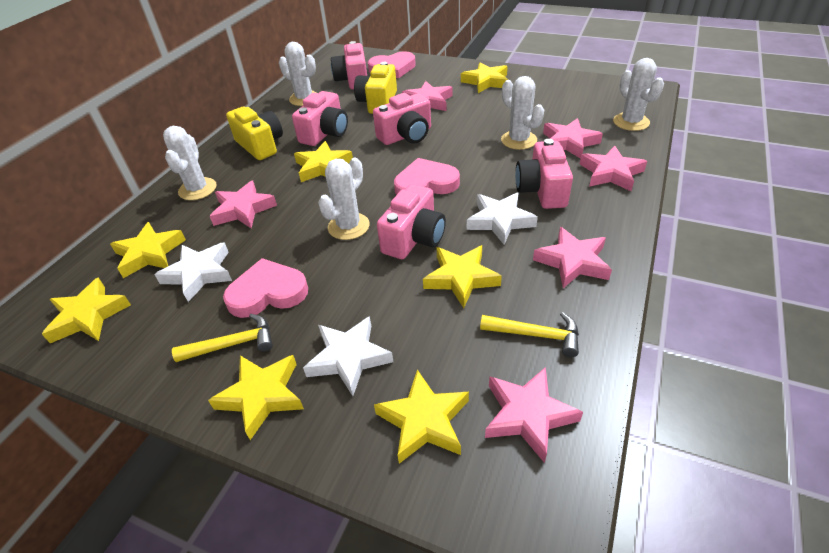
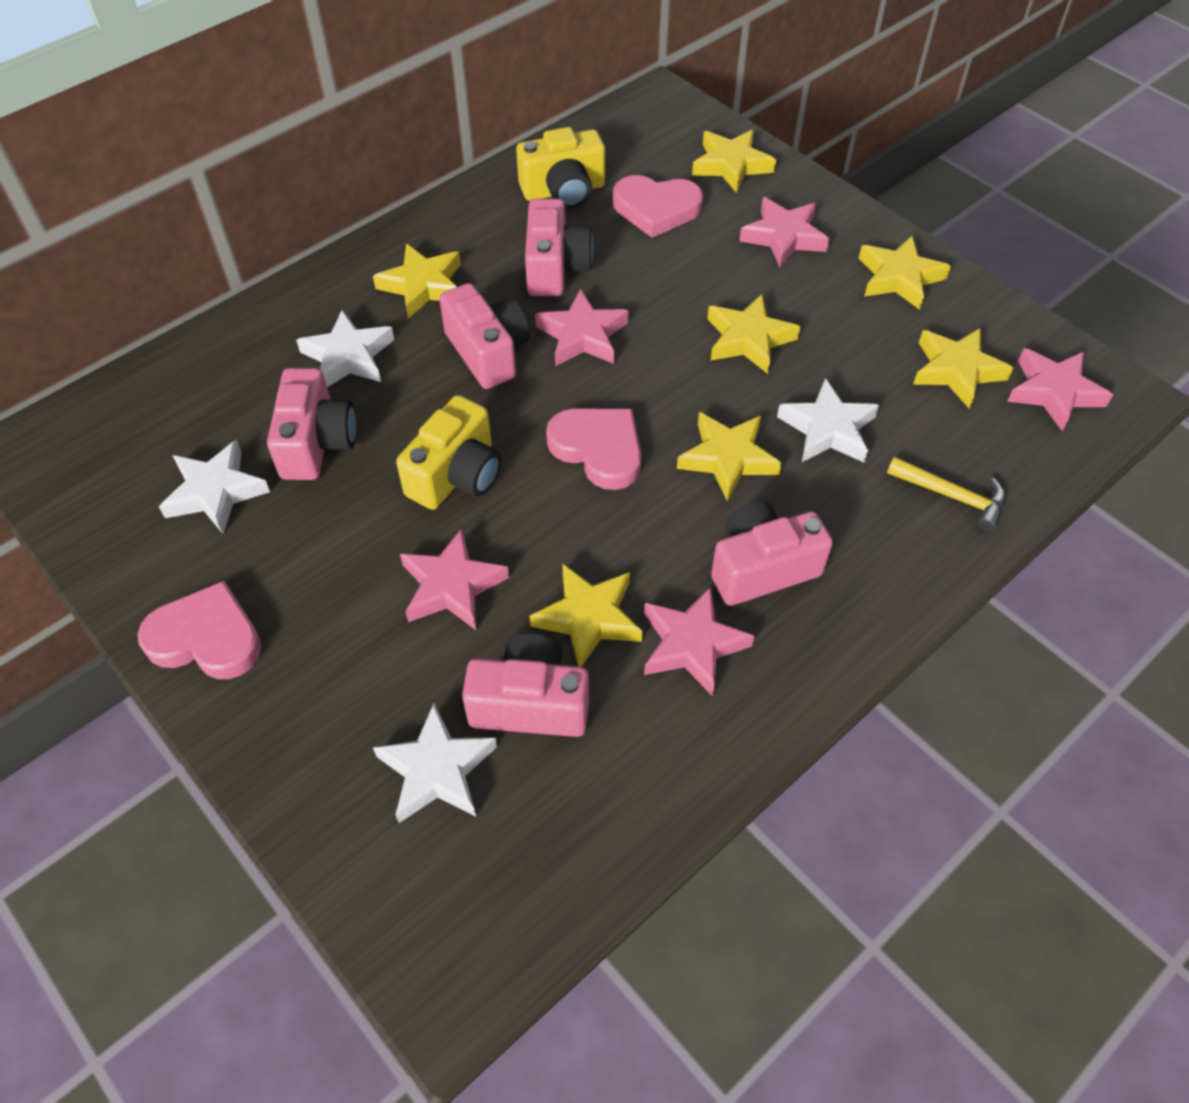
pink star: 6 -> 5
white cactus: 5 -> 0
white star: 3 -> 4
yellow hammer: 2 -> 1

